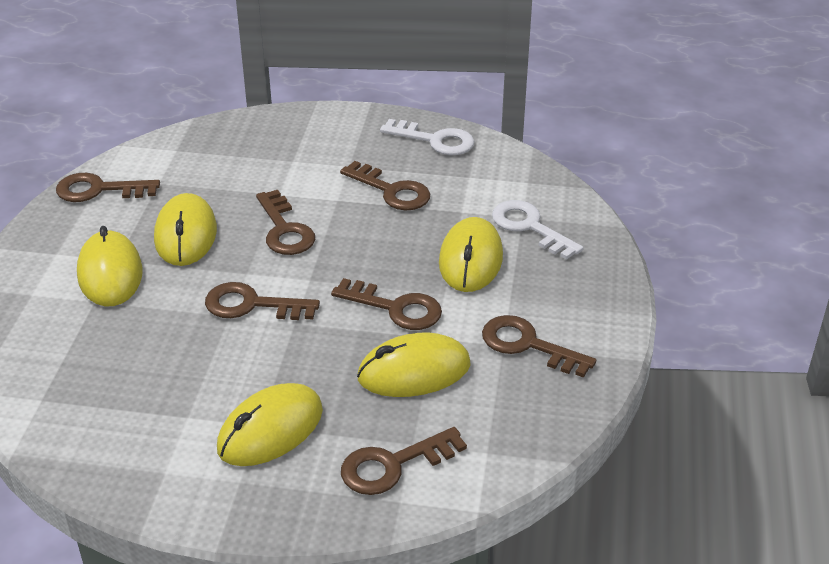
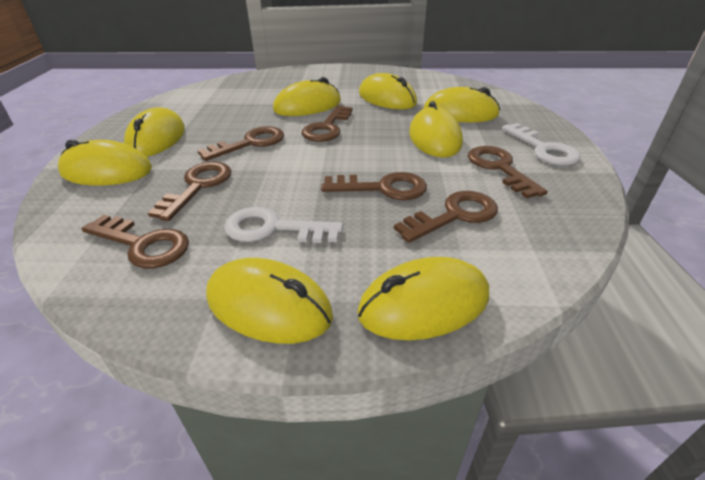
yellow mouse: 5 -> 8

